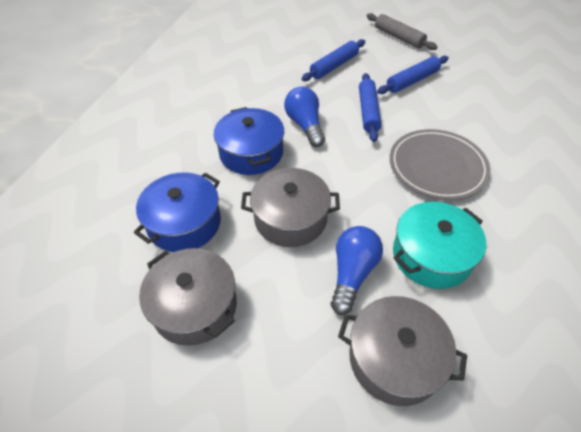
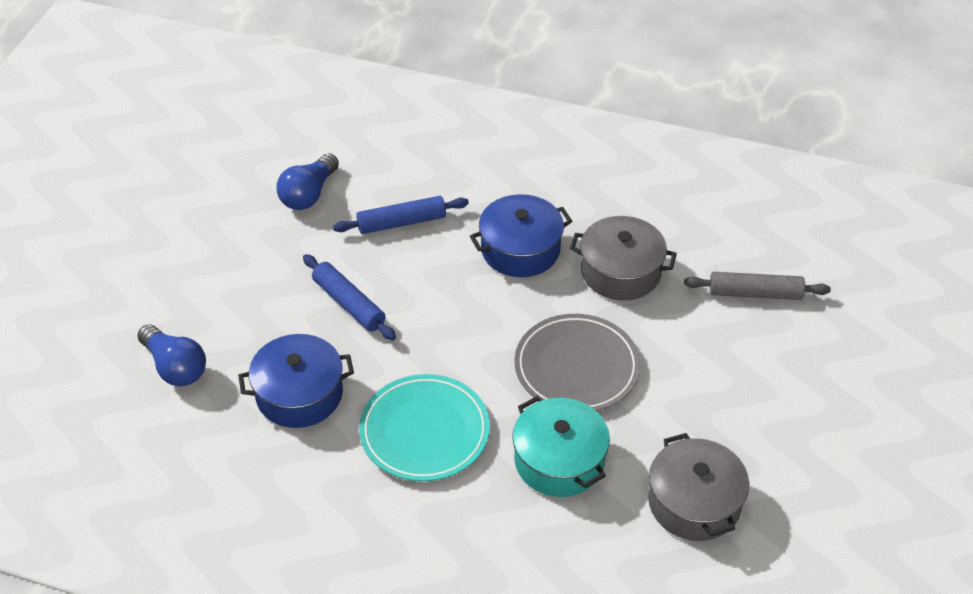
blue rolling pin: 3 -> 2
grey pot: 3 -> 2
turquoise plate: 0 -> 1

